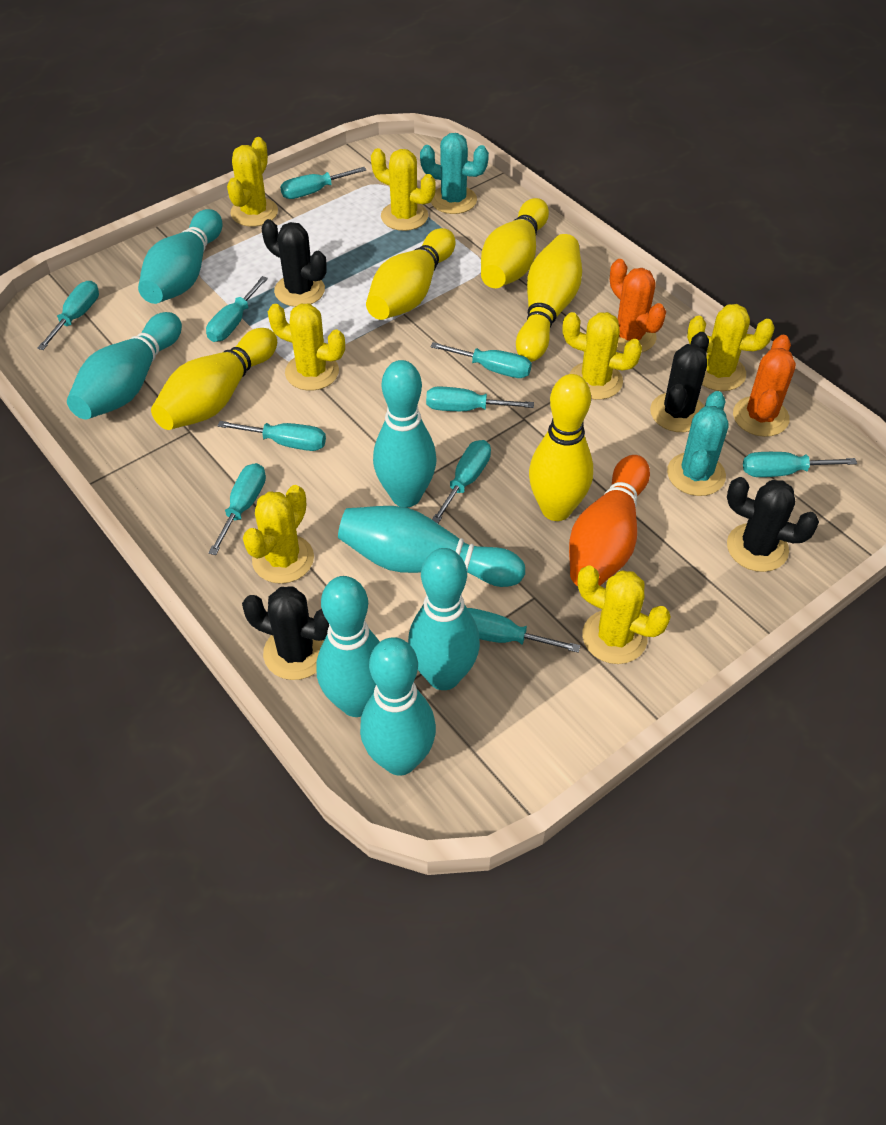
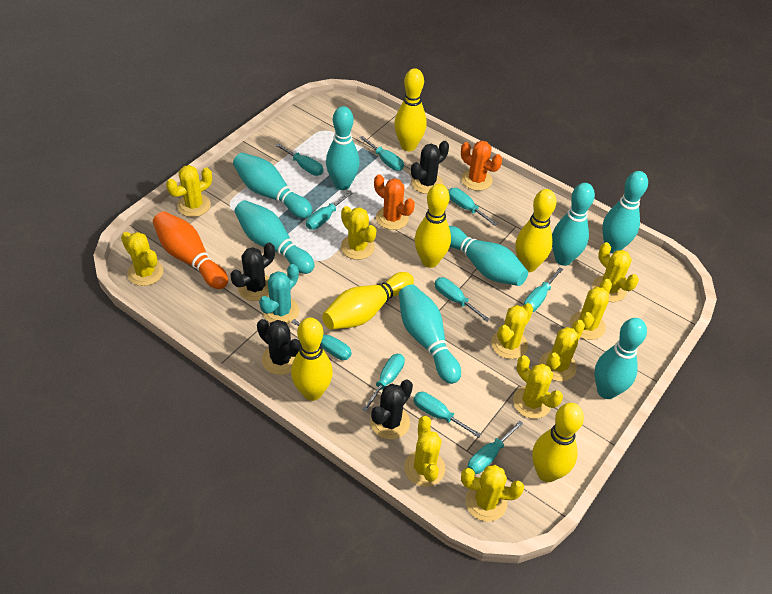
turquoise bowling pin: 7 -> 8
turquoise cactus: 2 -> 1
yellow bowling pin: 5 -> 6
yellow cactus: 7 -> 10

